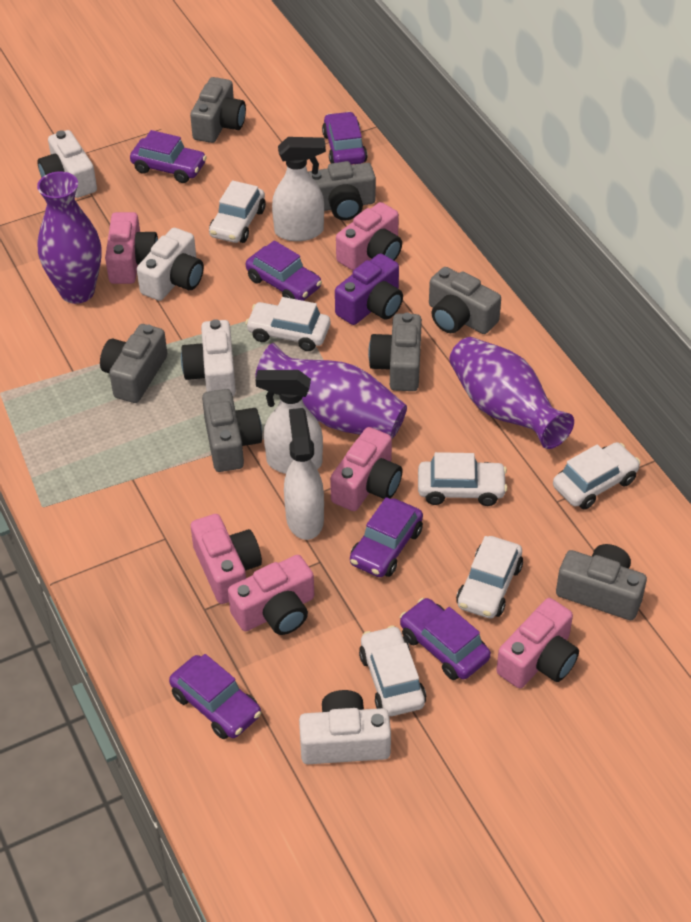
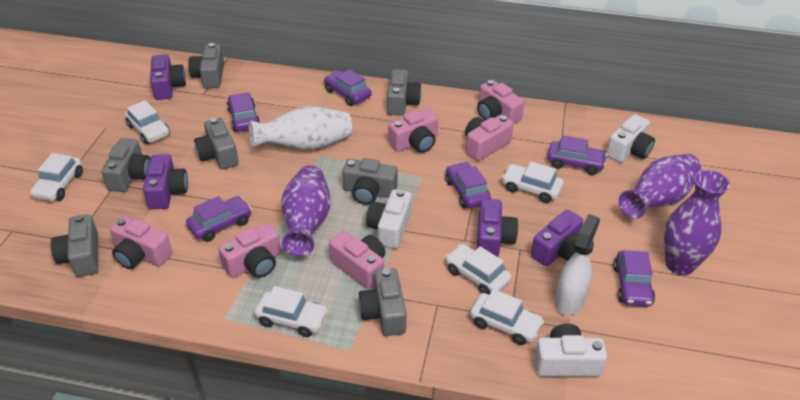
purple camera: 1 -> 4
white camera: 4 -> 3
white spray bottle: 3 -> 1
white vase: 0 -> 1

